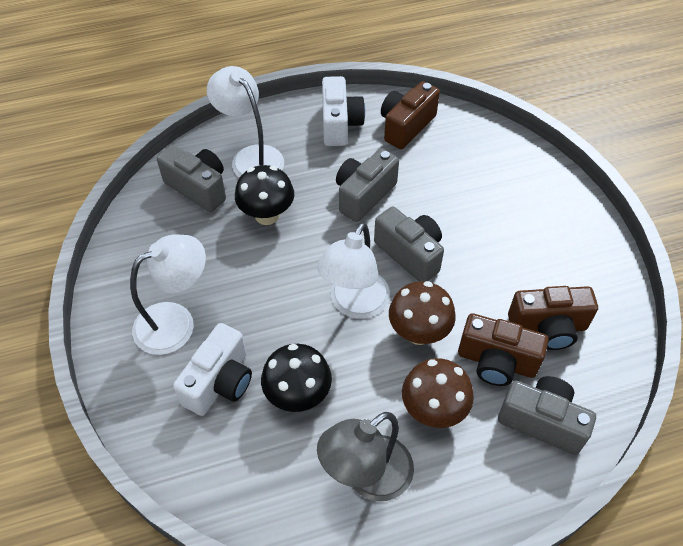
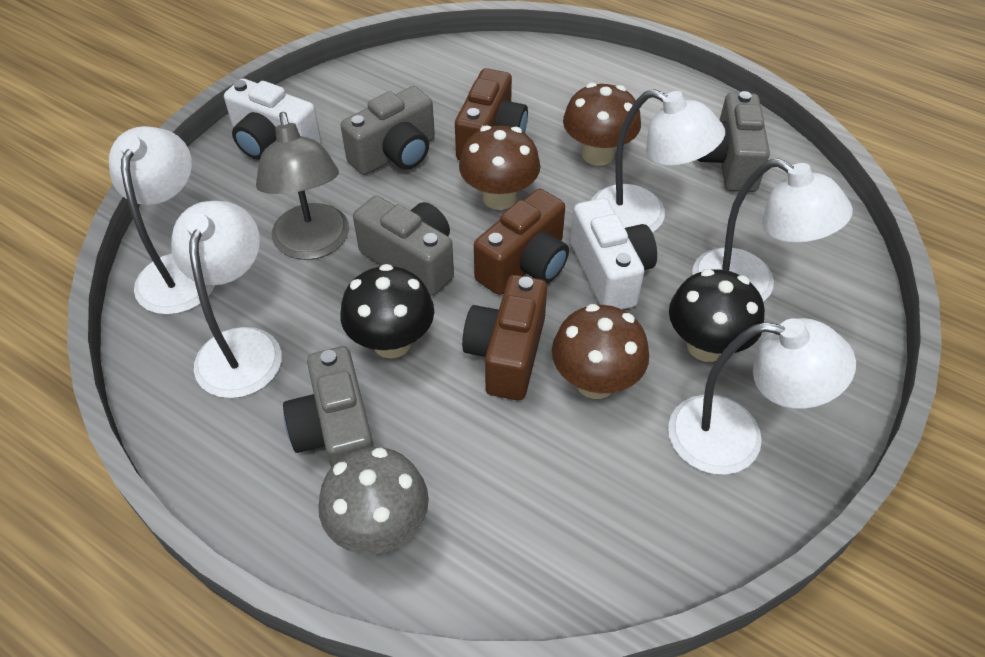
brown mushroom: 2 -> 3
grey mushroom: 0 -> 1
white lamp: 3 -> 5

